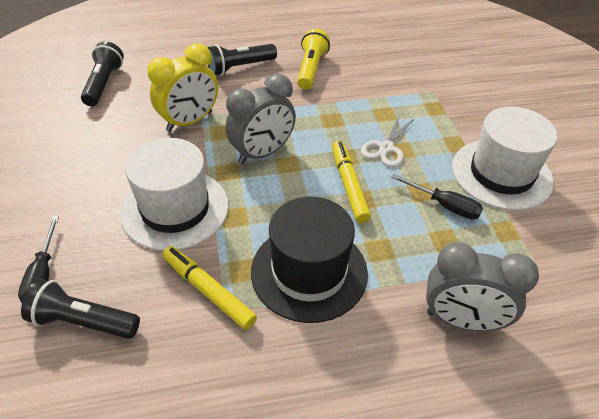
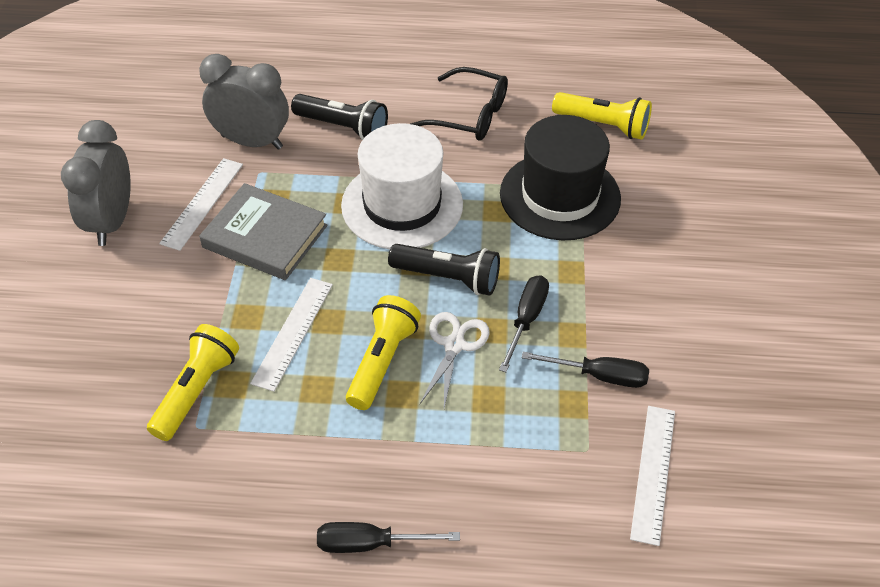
black flashlight: 3 -> 2
black glasses: 0 -> 1
black screwdriver: 2 -> 3
grey book: 0 -> 1
white hat: 2 -> 1
white ruler: 0 -> 3
yellow clock: 1 -> 0
yellow flashlight: 1 -> 3
yellow marker: 2 -> 0

